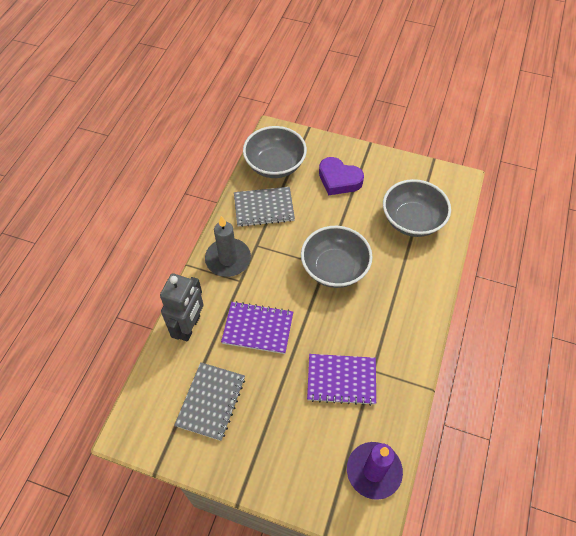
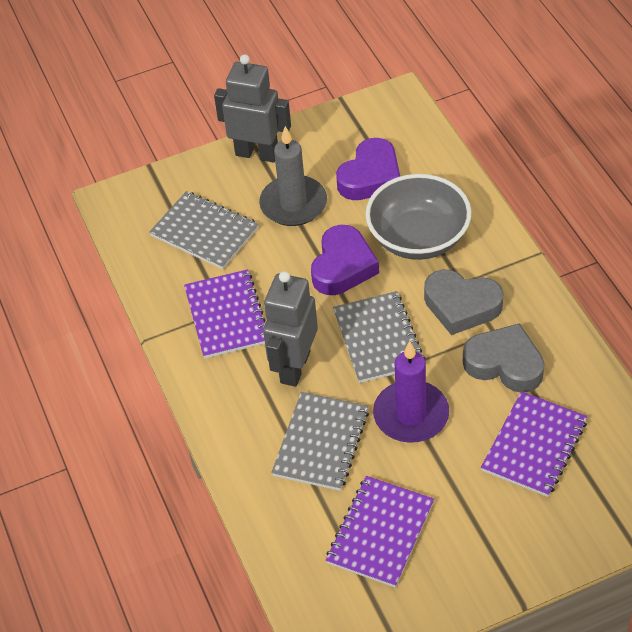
grey bowl: 3 -> 1
grey heart: 0 -> 2
grey notebook: 2 -> 3
grey robot: 1 -> 2
purple heart: 1 -> 2
purple notebook: 2 -> 3

